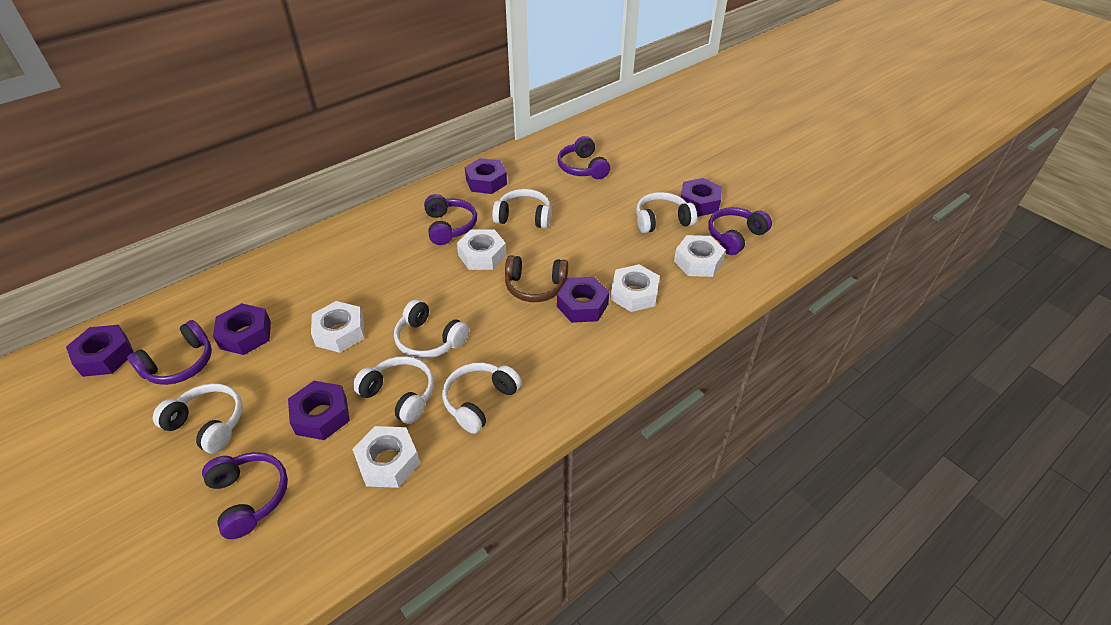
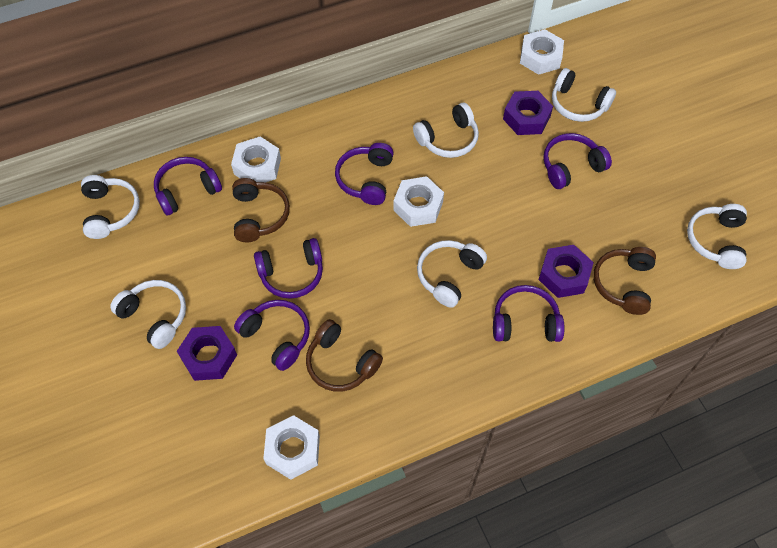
brown headphones: 1 -> 3
purple headphones: 5 -> 6
purple nut: 6 -> 3
white nut: 5 -> 4

